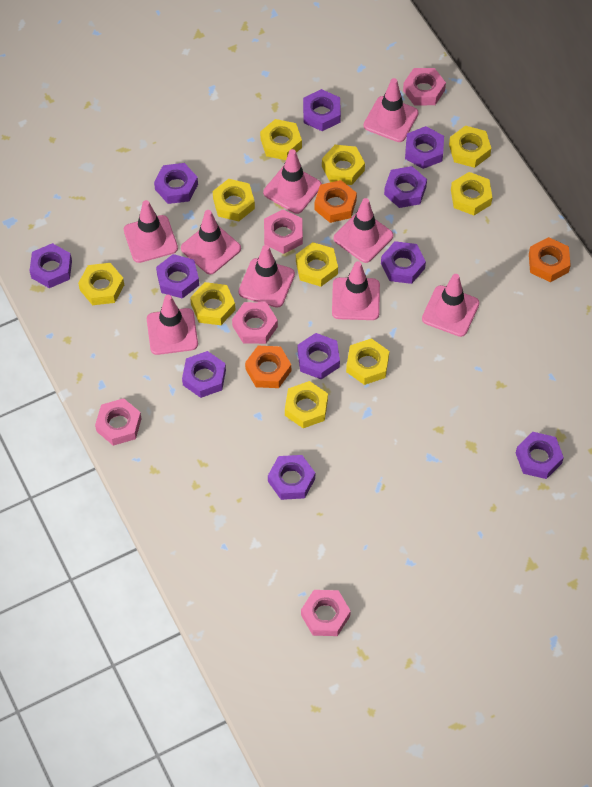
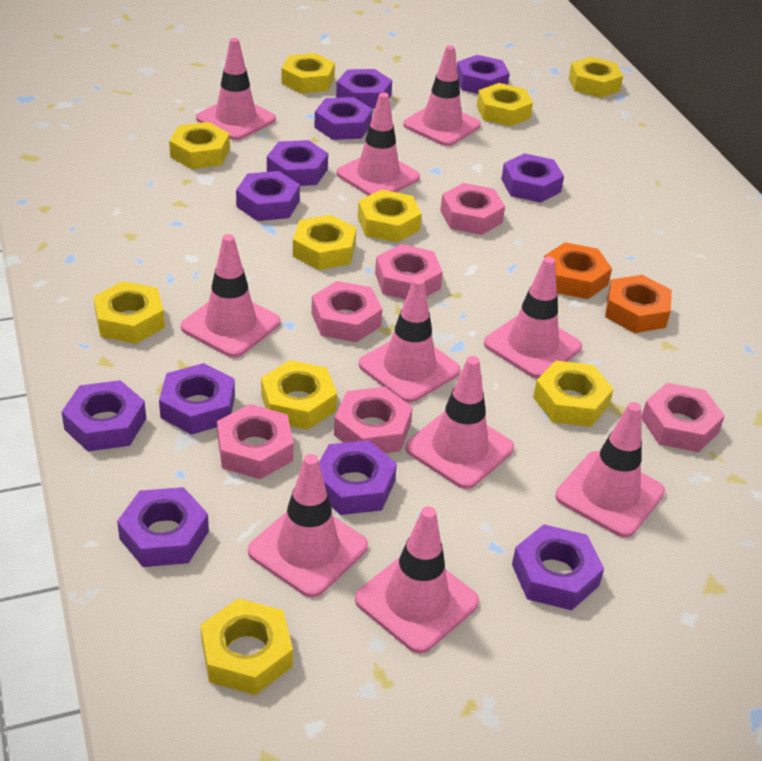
orange nut: 3 -> 2
pink nut: 5 -> 6
pink traffic cone: 9 -> 10

